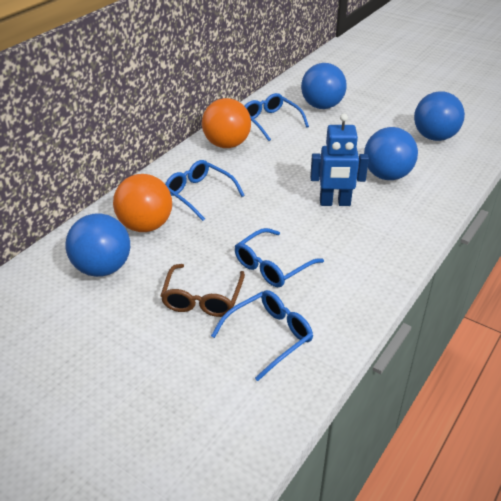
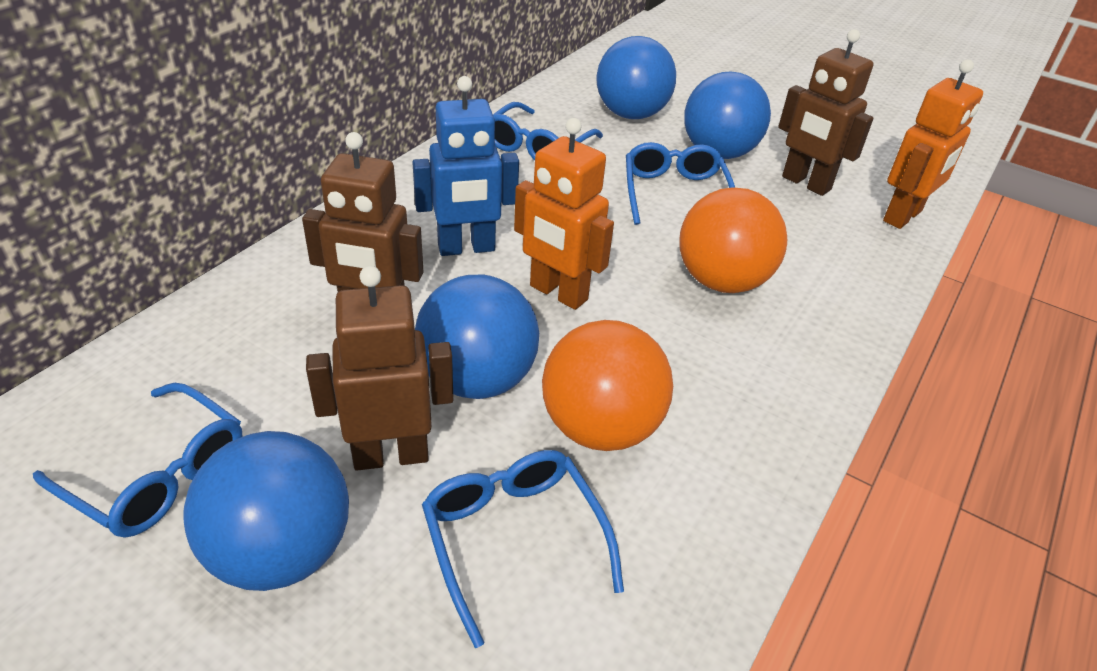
brown glasses: 1 -> 0
brown robot: 0 -> 3
orange robot: 0 -> 2

